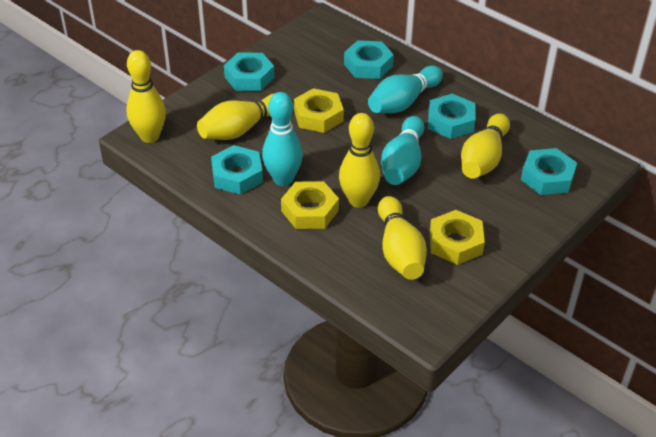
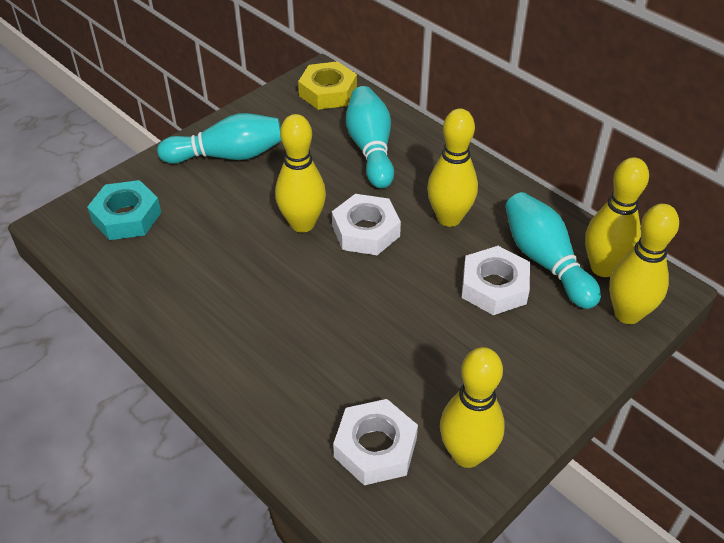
turquoise nut: 5 -> 1
white nut: 0 -> 3
yellow nut: 3 -> 1

